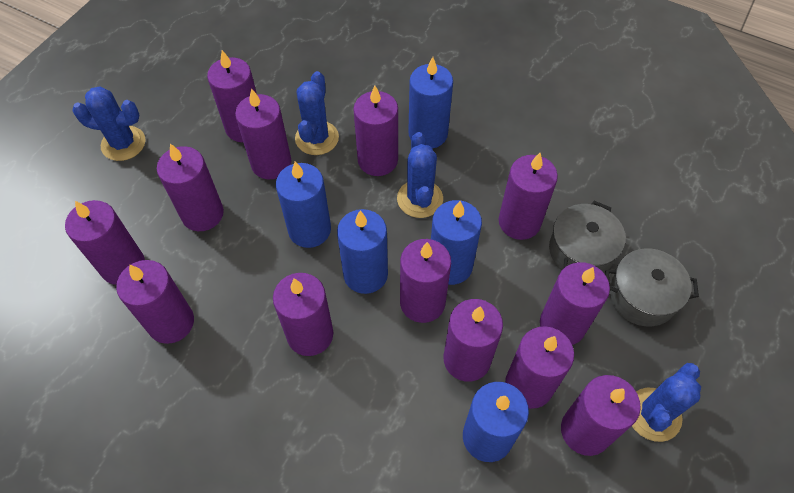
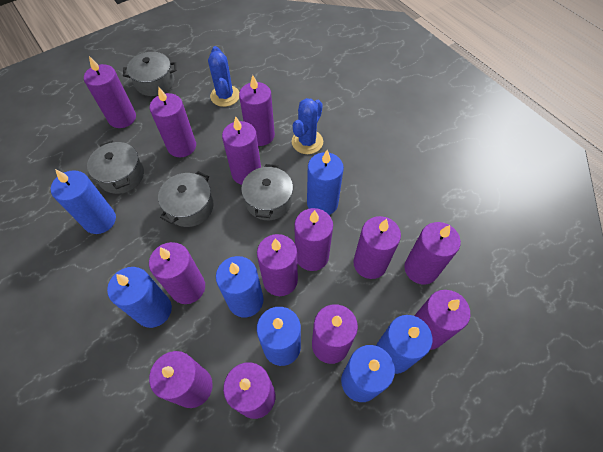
blue cactus: 4 -> 2
blue candle: 5 -> 7
grey pot: 2 -> 4

